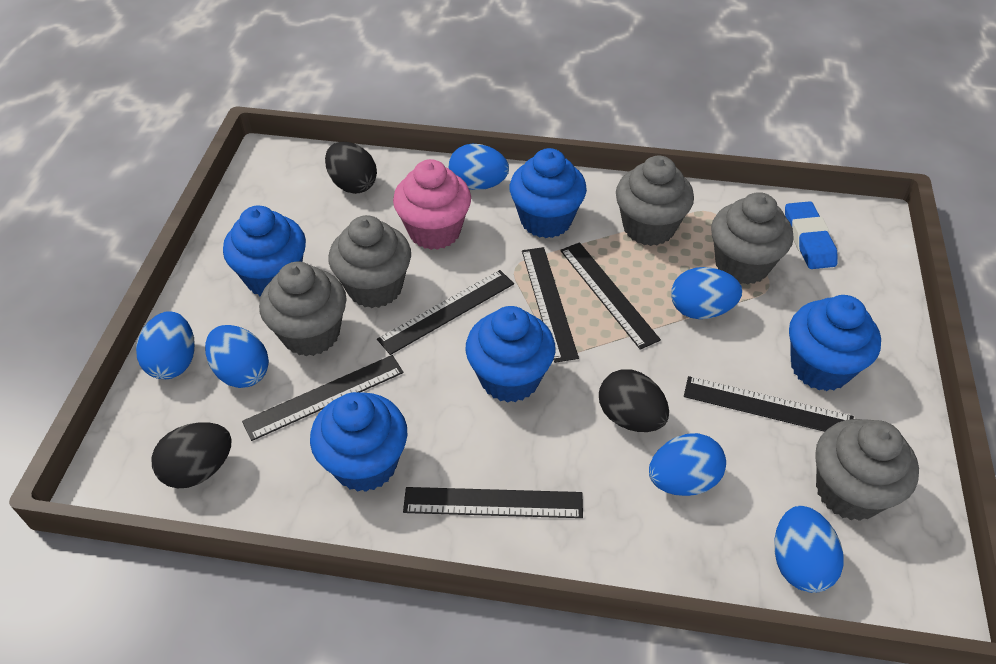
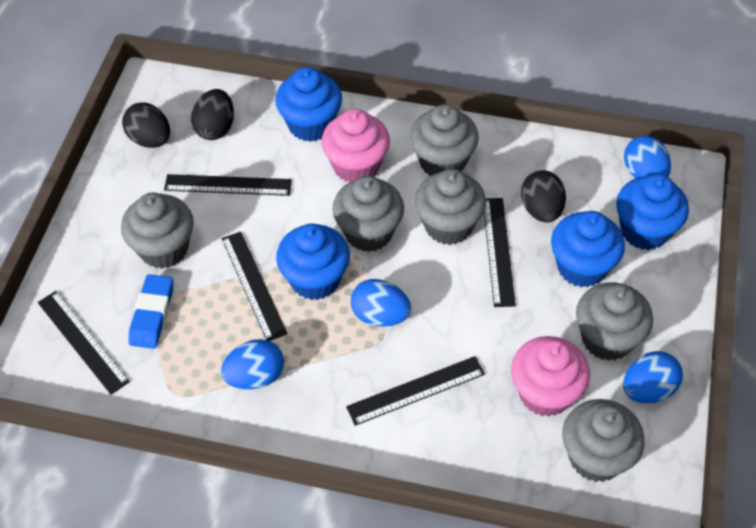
black ruler: 6 -> 5
blue cupcake: 5 -> 4
blue egg: 6 -> 4
grey cupcake: 5 -> 6
pink cupcake: 1 -> 2

